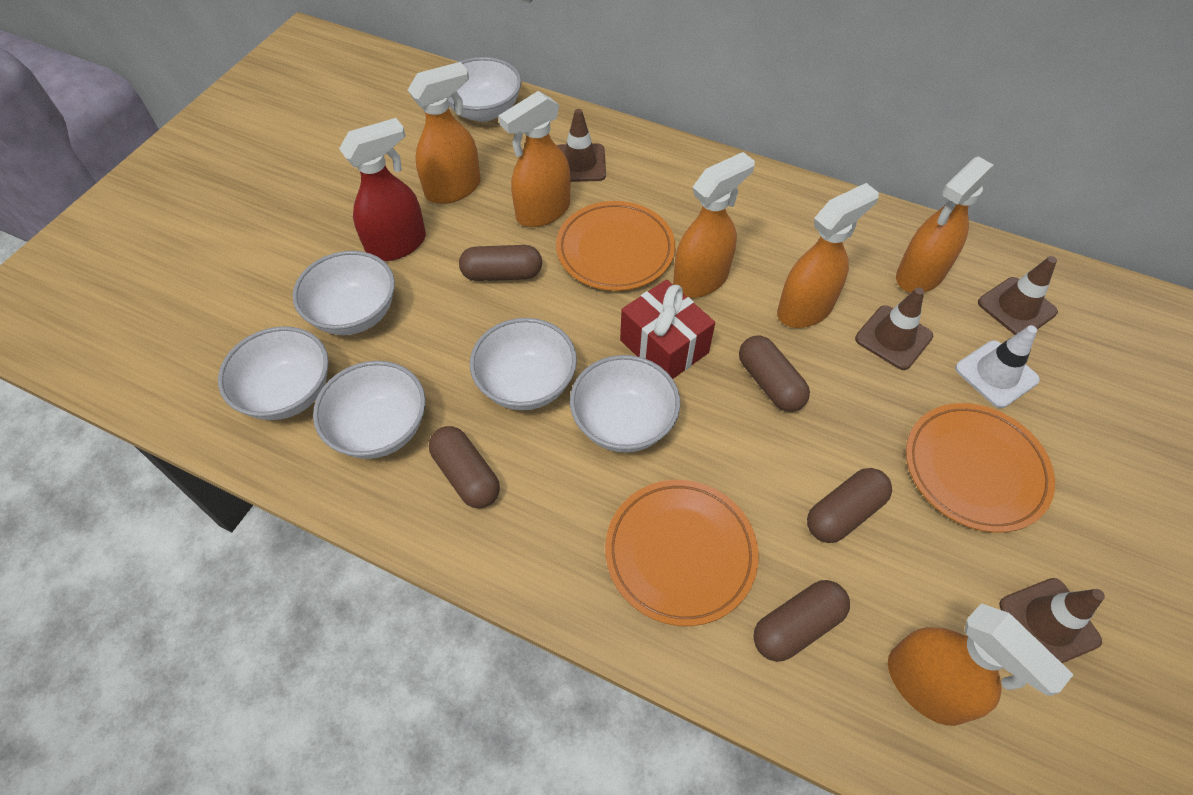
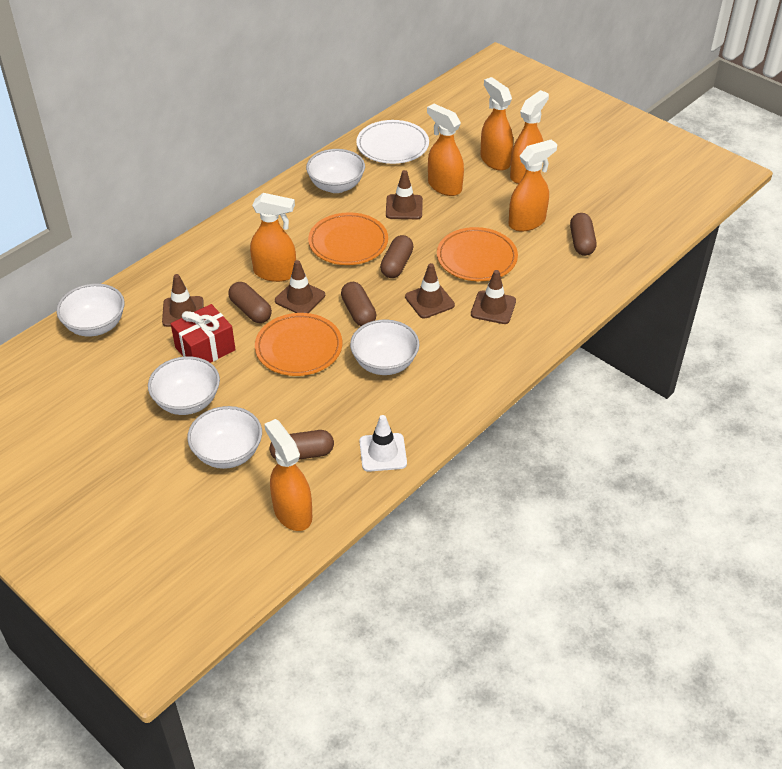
brown traffic cone: 4 -> 5
red spray bottle: 1 -> 0
white bowl: 6 -> 5
white plate: 0 -> 1

